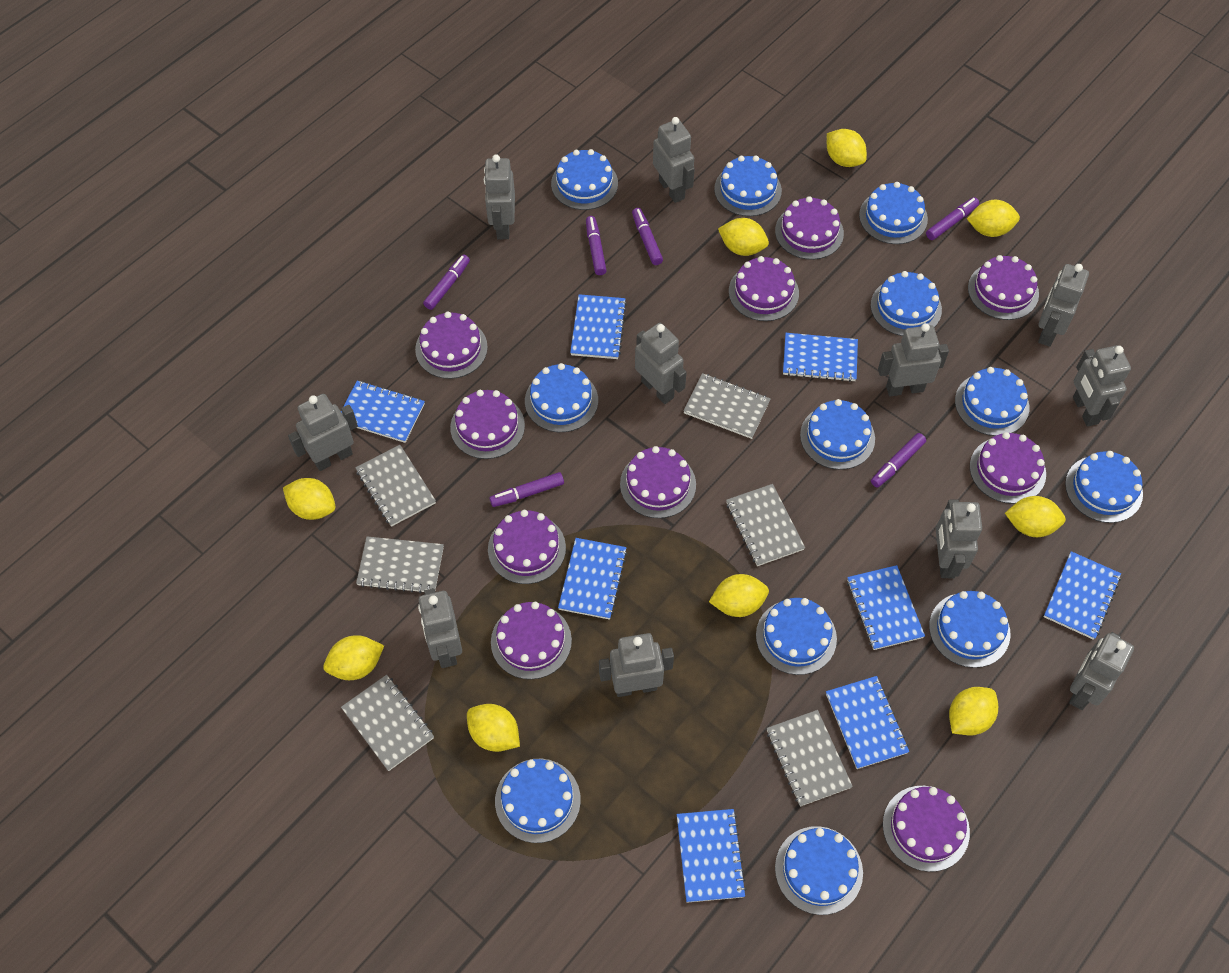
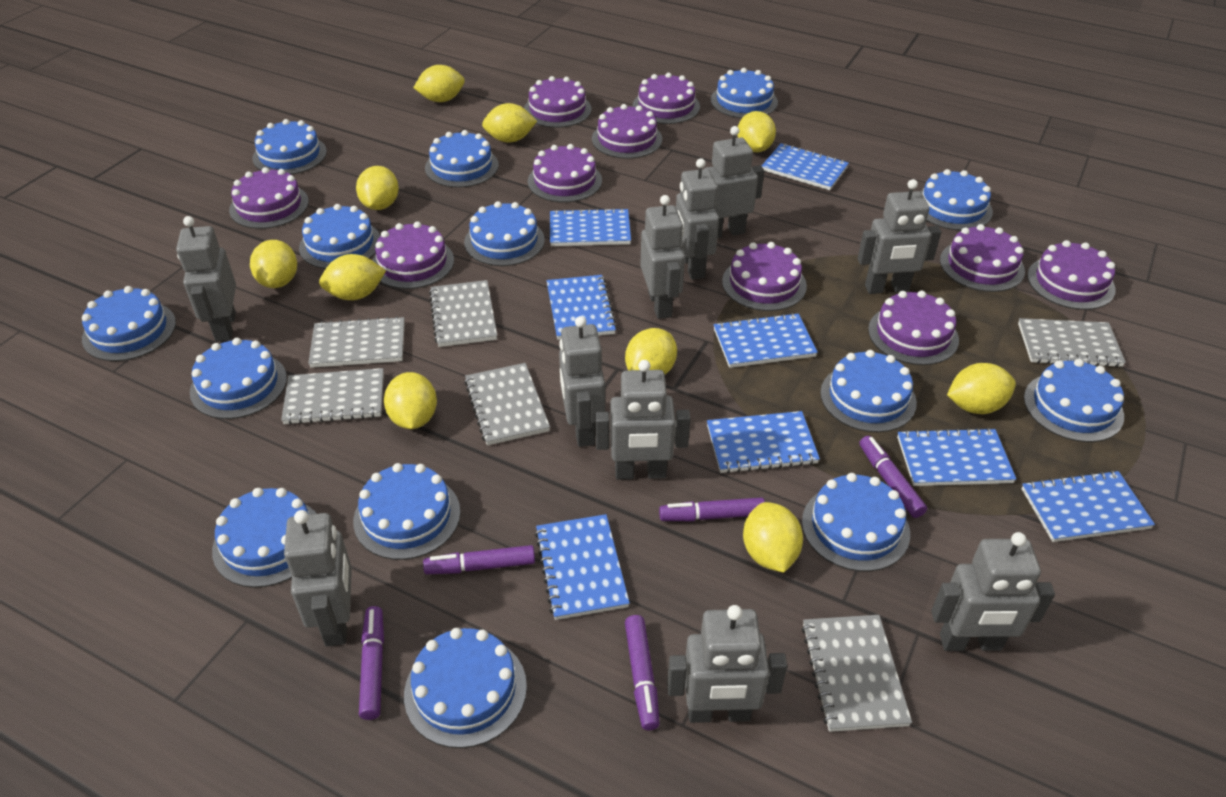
blue cake: 12 -> 14
grey robot: 11 -> 10
purple marker: 6 -> 5
yellow lemon: 9 -> 10

